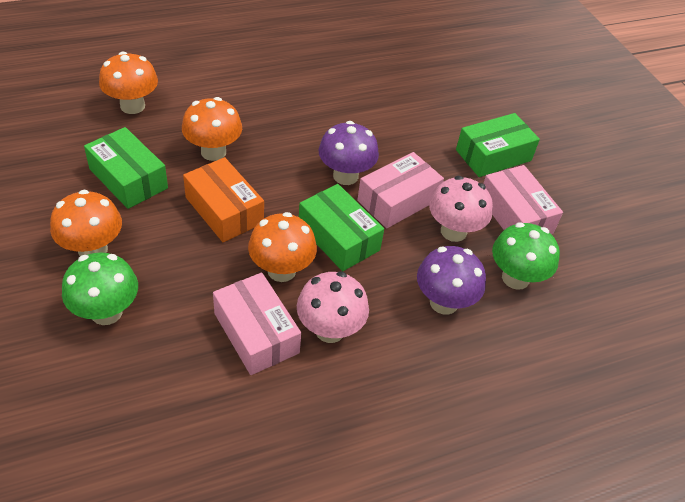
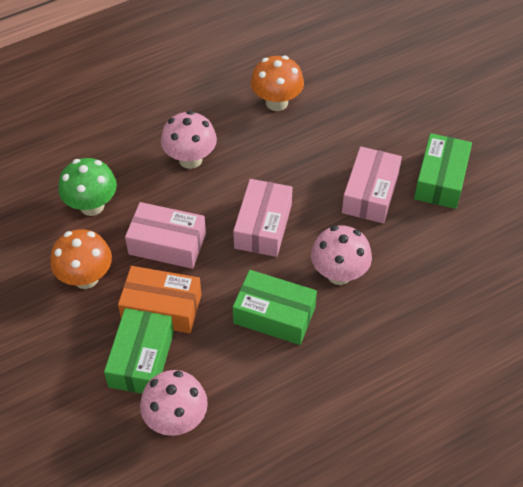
green mushroom: 2 -> 1
orange mushroom: 4 -> 2
pink mushroom: 2 -> 3
purple mushroom: 2 -> 0

